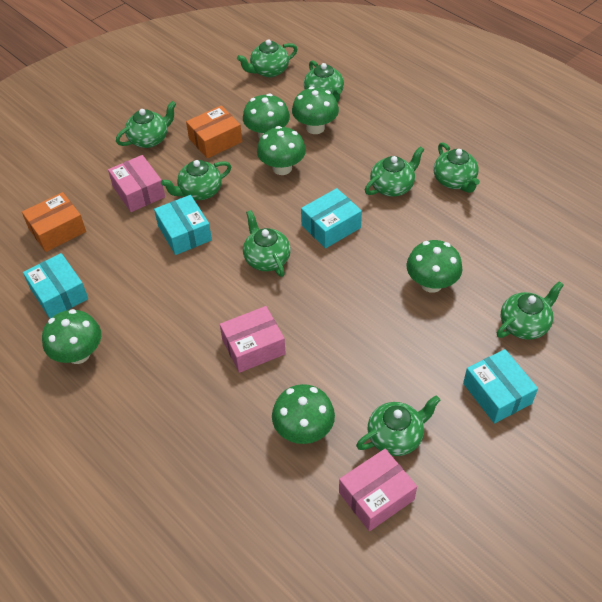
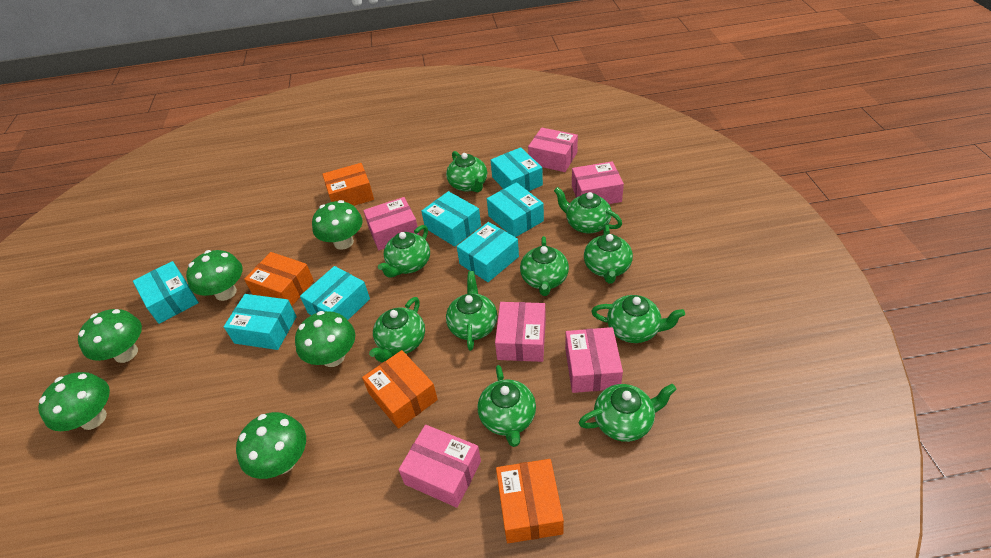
green teapot: 9 -> 10
orange box: 2 -> 4
pink box: 3 -> 6
turquoise box: 4 -> 7

